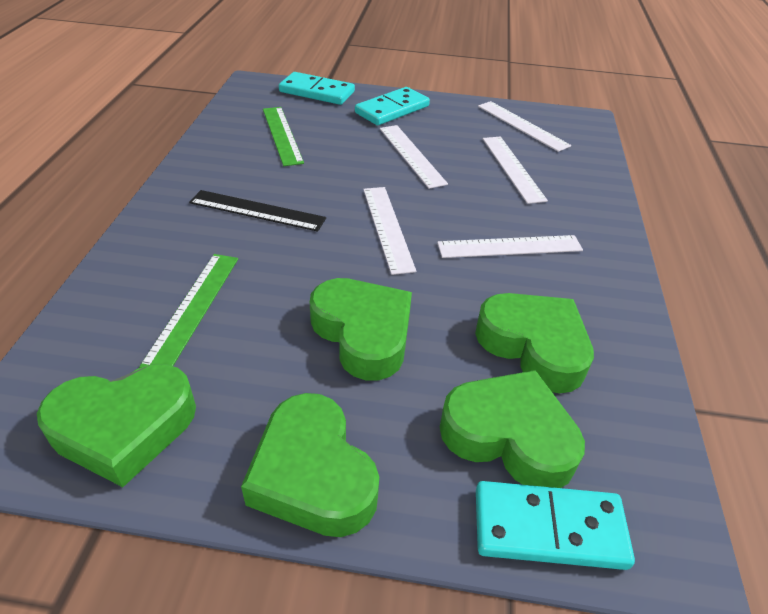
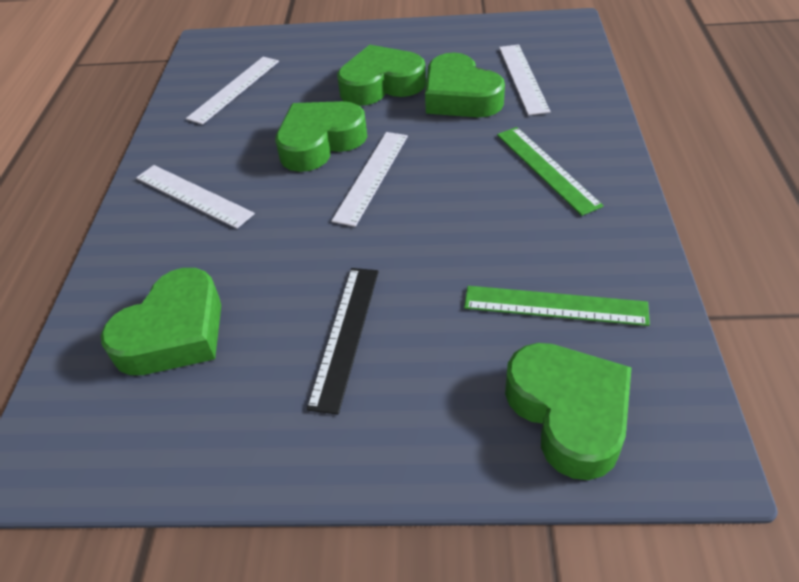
turquoise domino: 3 -> 0
white ruler: 5 -> 4

